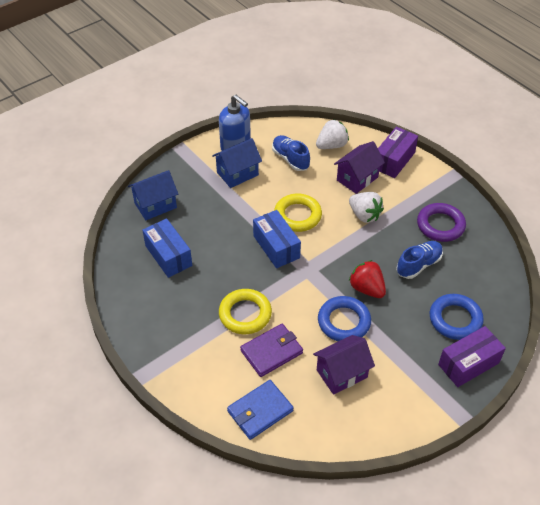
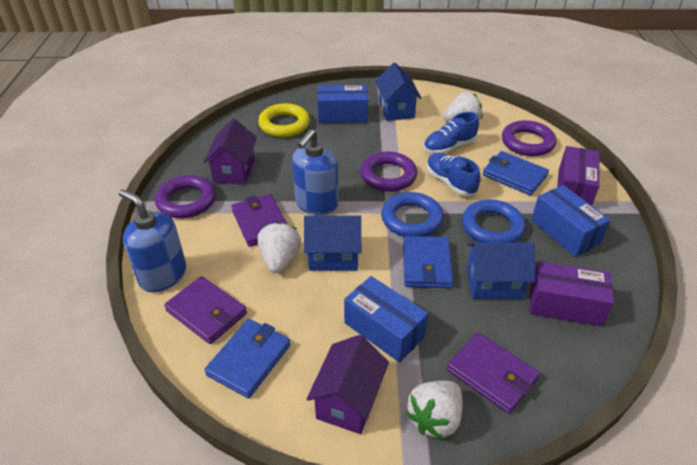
blue box: 2 -> 3
blue house: 2 -> 3
blue soap dispenser: 1 -> 2
blue wallet: 1 -> 3
purple ring: 1 -> 3
purple wallet: 1 -> 3
red strawberry: 1 -> 0
white strawberry: 2 -> 3
yellow ring: 2 -> 1

